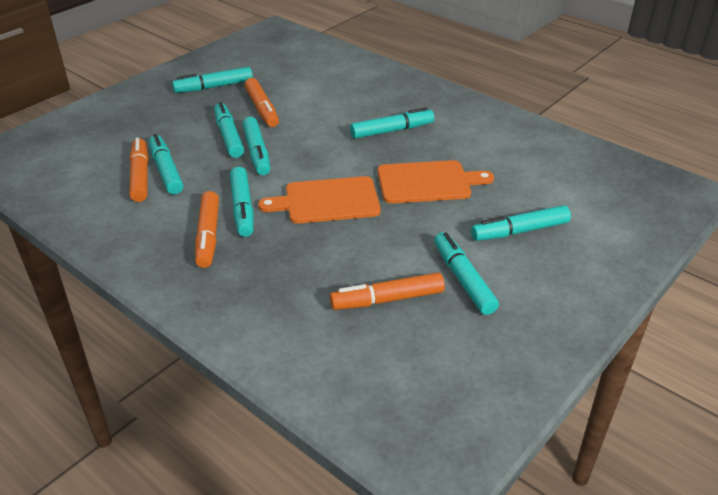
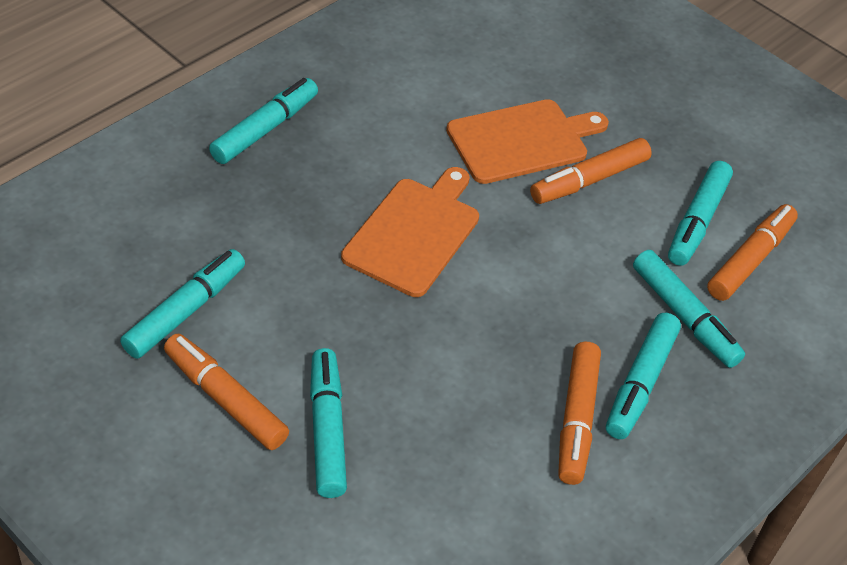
turquoise marker: 8 -> 6

